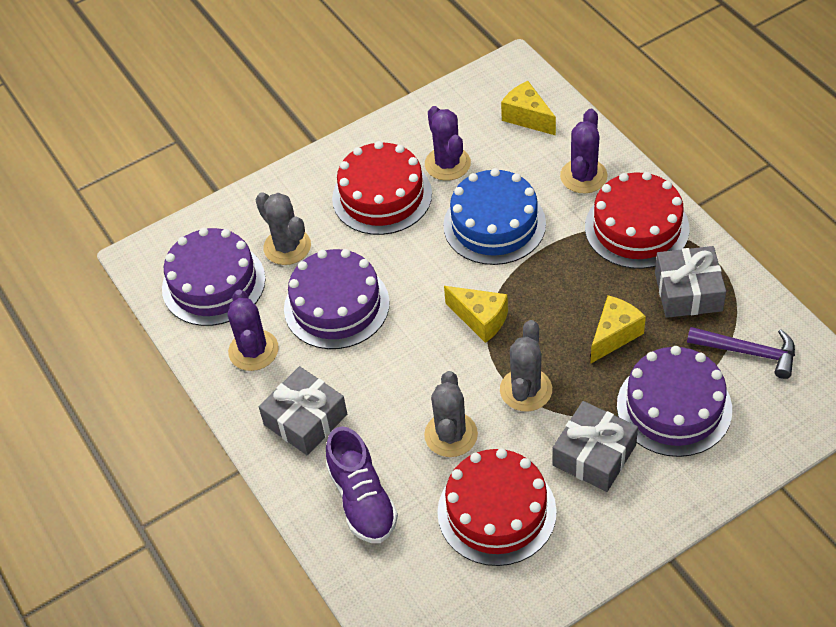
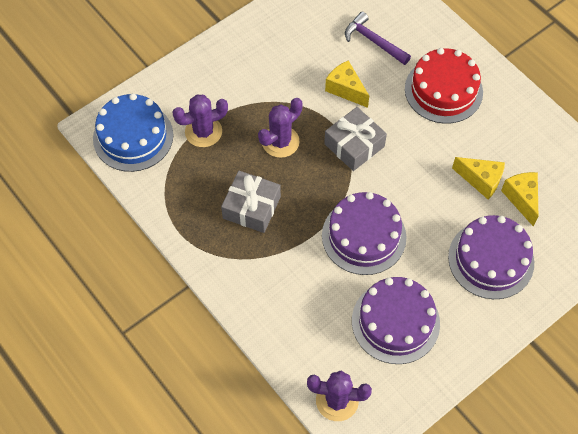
grey cactus: 3 -> 0
grey gift: 3 -> 2
purple shoe: 1 -> 0
red cake: 3 -> 1

